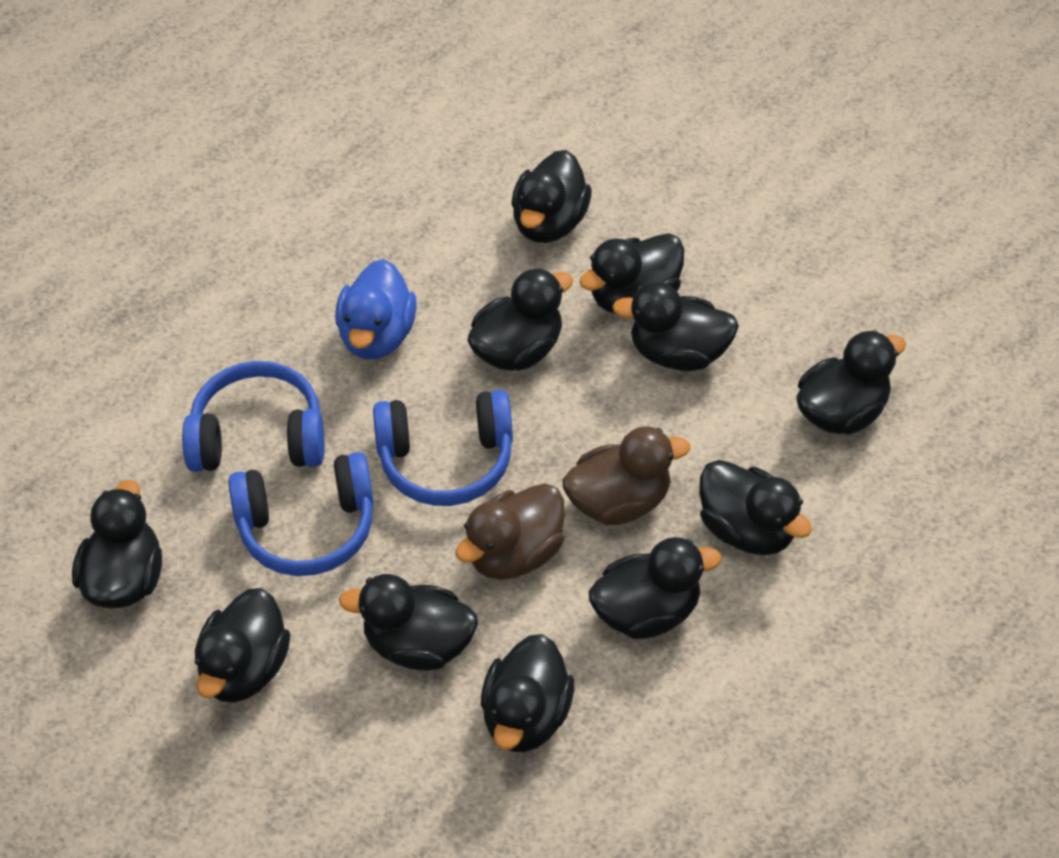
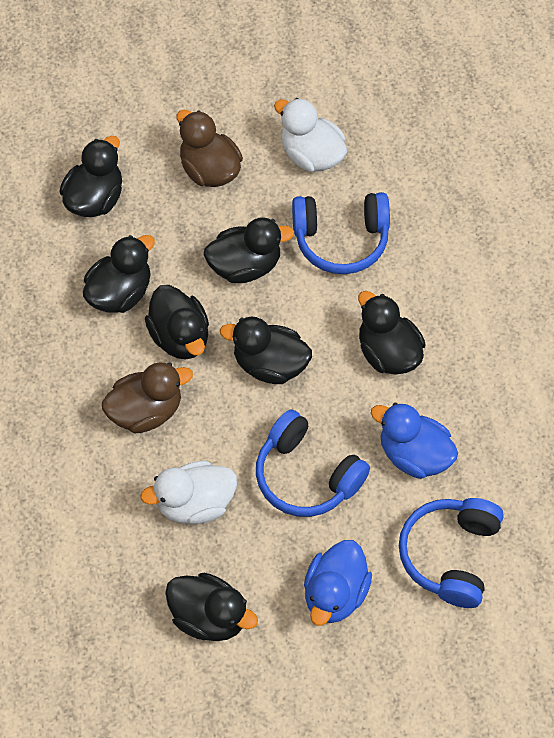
black duck: 11 -> 7
blue duck: 1 -> 2
white duck: 0 -> 2

